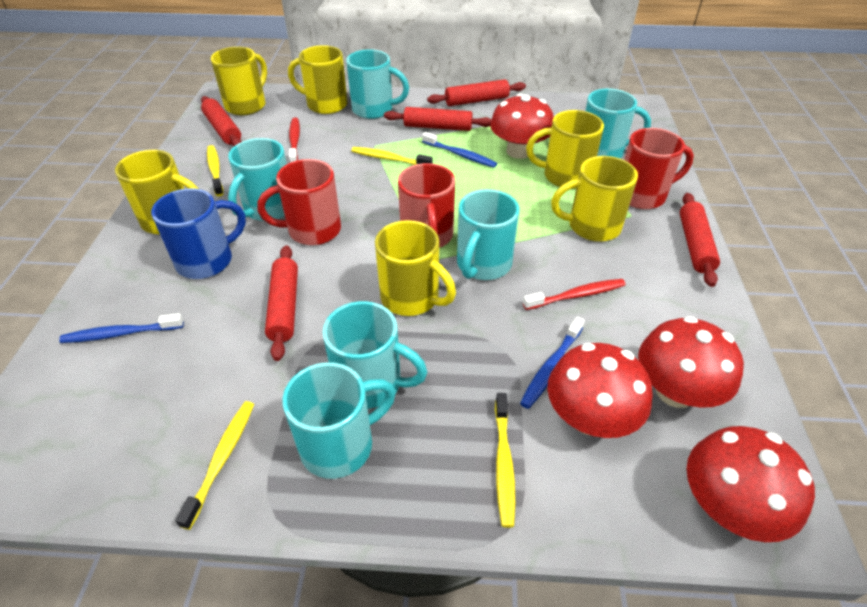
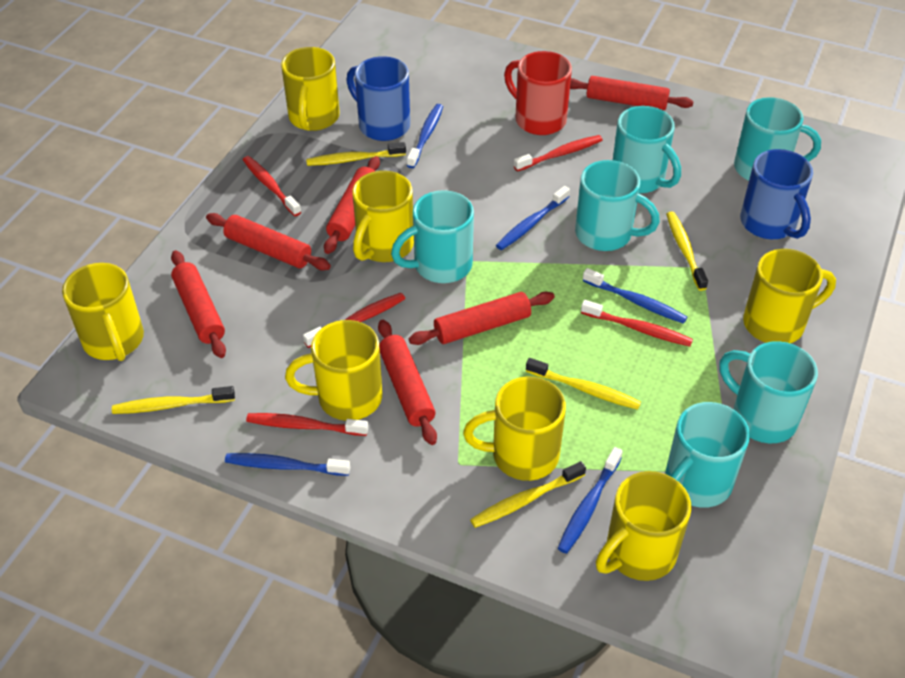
blue mug: 1 -> 2
blue toothbrush: 3 -> 5
red mug: 3 -> 1
red mushroom: 4 -> 0
red rolling pin: 5 -> 6
red toothbrush: 2 -> 5
yellow mug: 6 -> 7
yellow toothbrush: 4 -> 5

